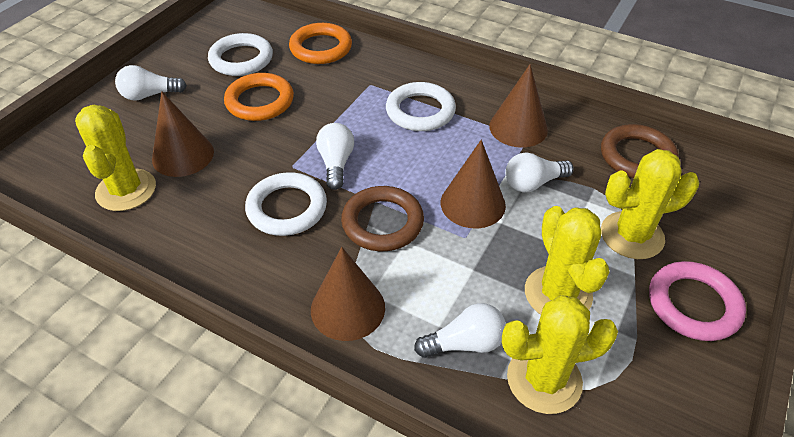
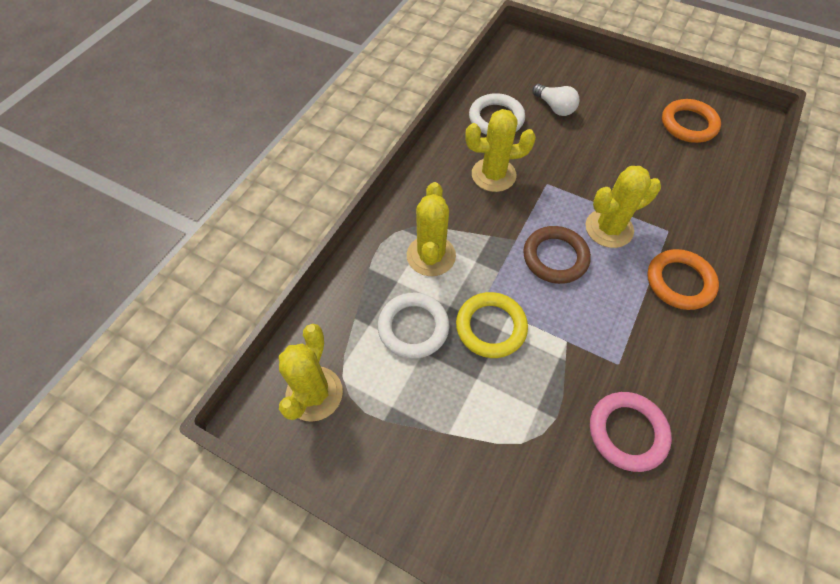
brown cone: 4 -> 0
brown ring: 2 -> 1
white light bulb: 4 -> 1
white ring: 3 -> 2
yellow ring: 0 -> 1

